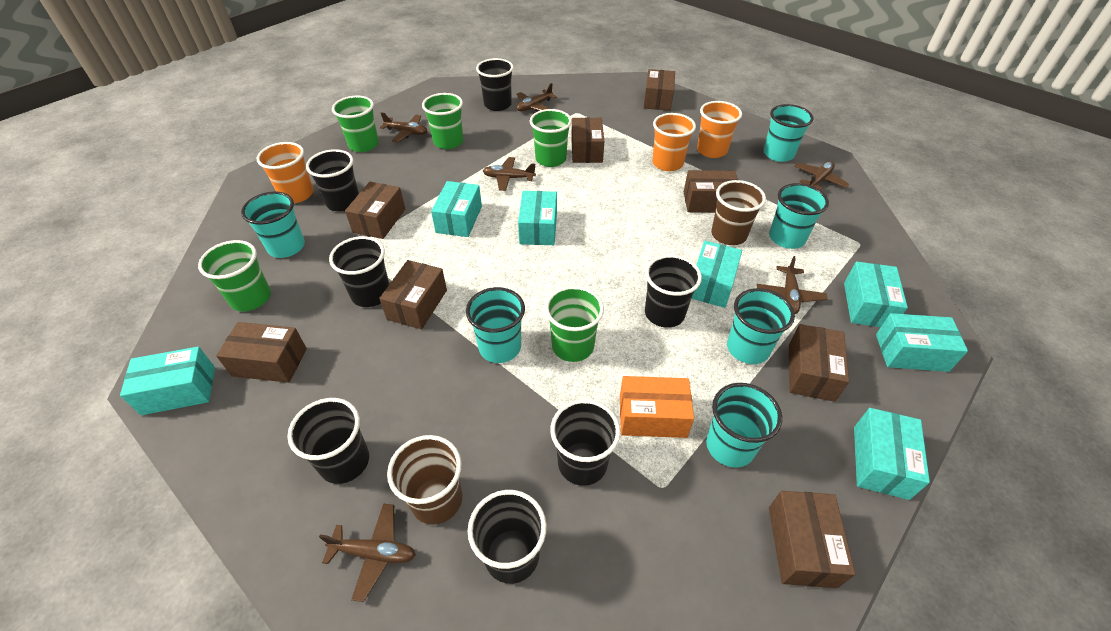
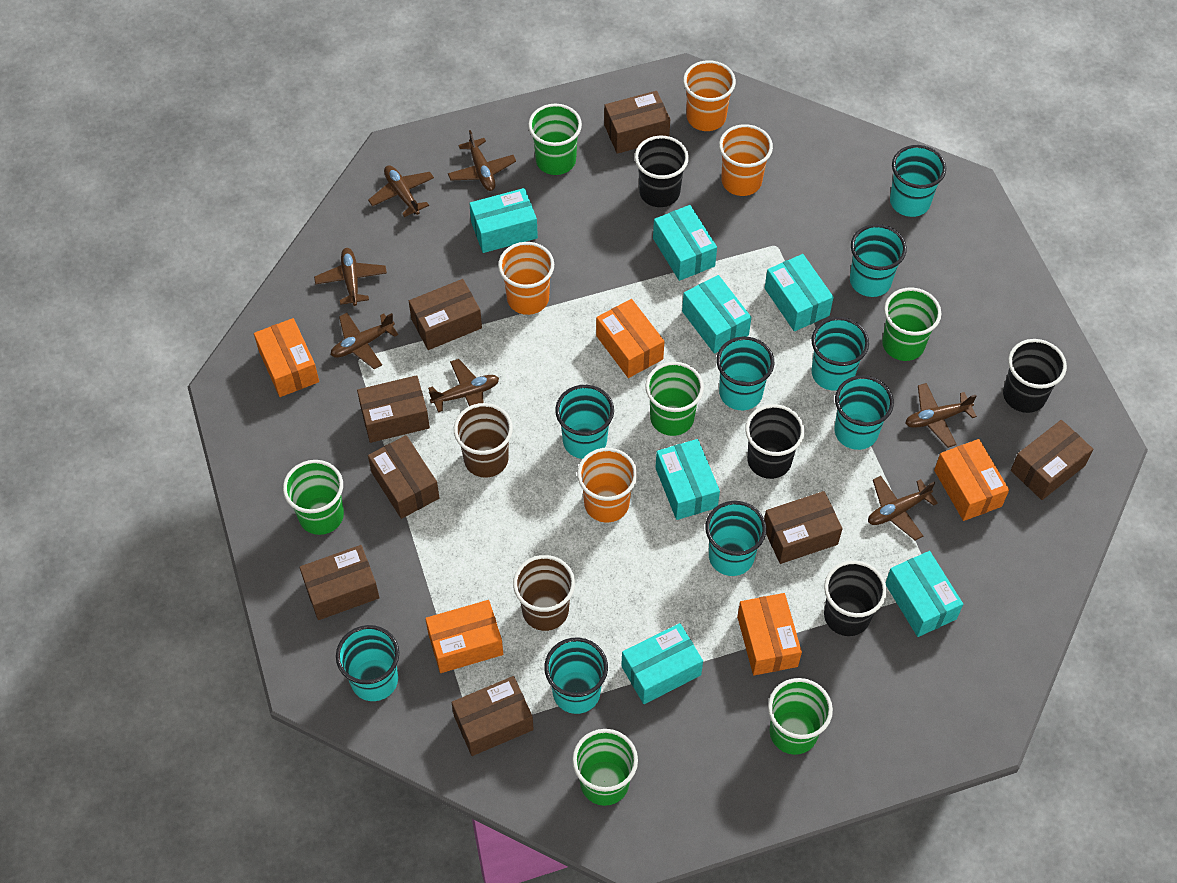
black cup: 7 -> 4
brown plane: 6 -> 7
green cup: 5 -> 6
orange box: 1 -> 5
orange cup: 3 -> 4
turquoise cup: 6 -> 9

